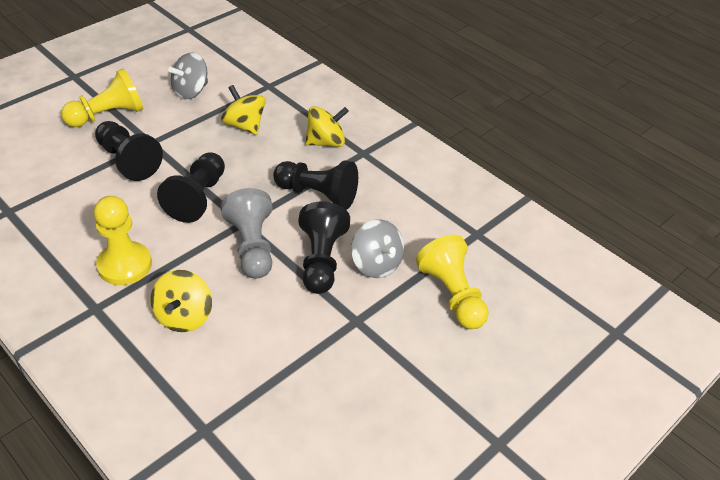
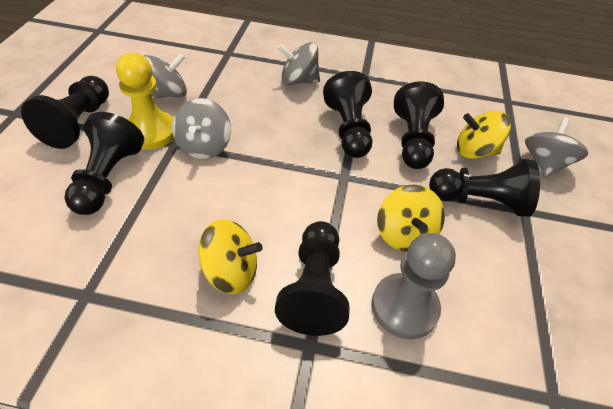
black pawn: 4 -> 6
grey spinning top: 2 -> 4
yellow pawn: 3 -> 1

